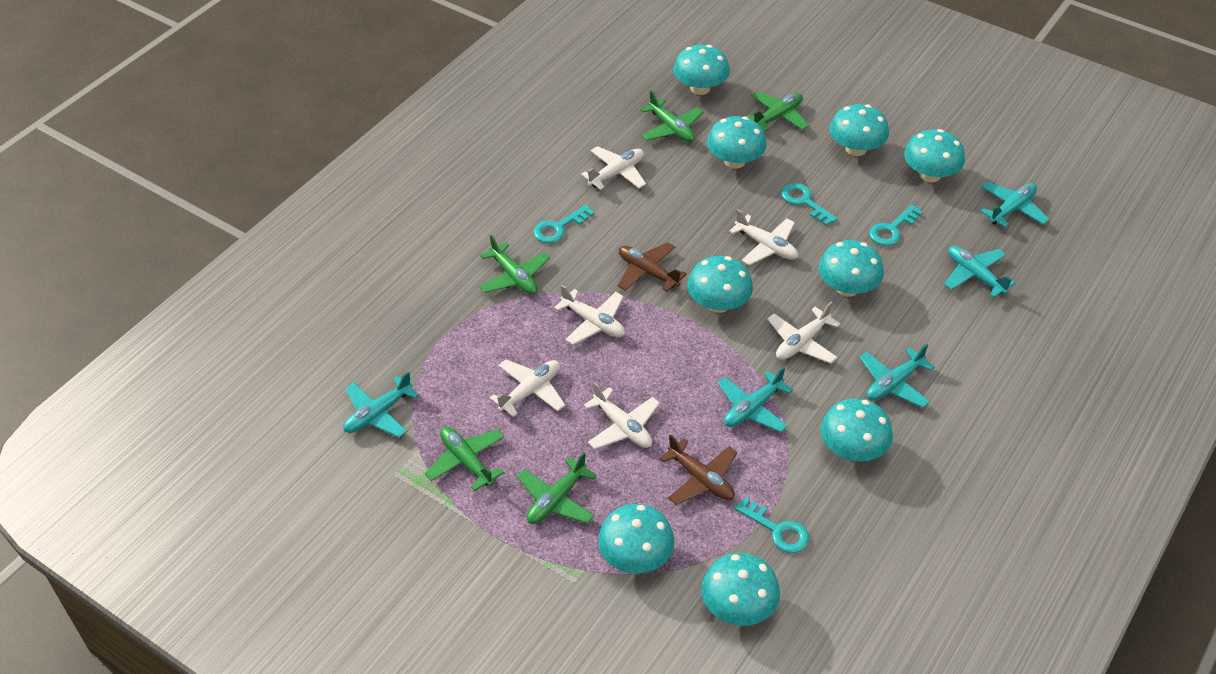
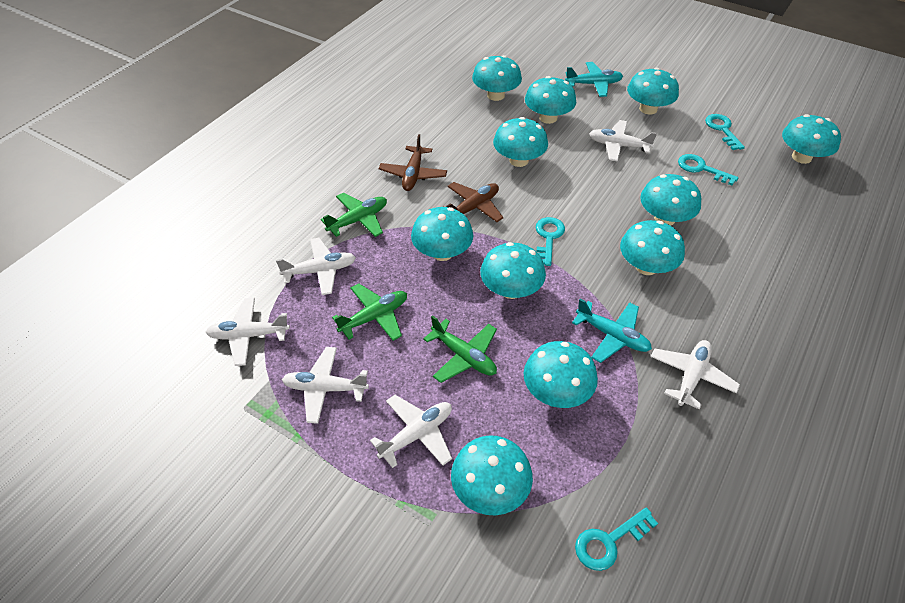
green plane: 5 -> 3
turquoise mushroom: 9 -> 11
turquoise plane: 5 -> 2

